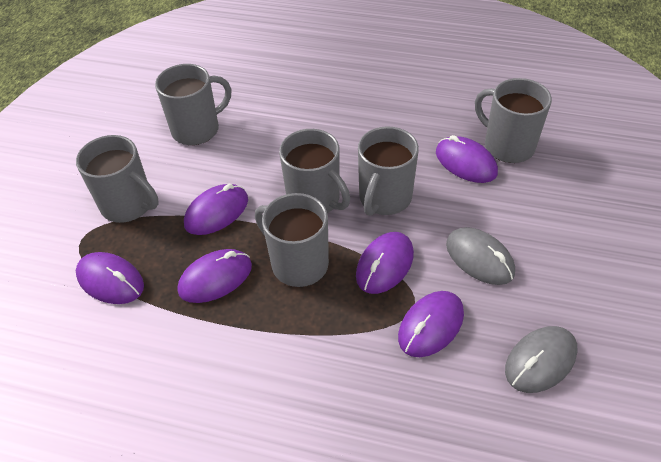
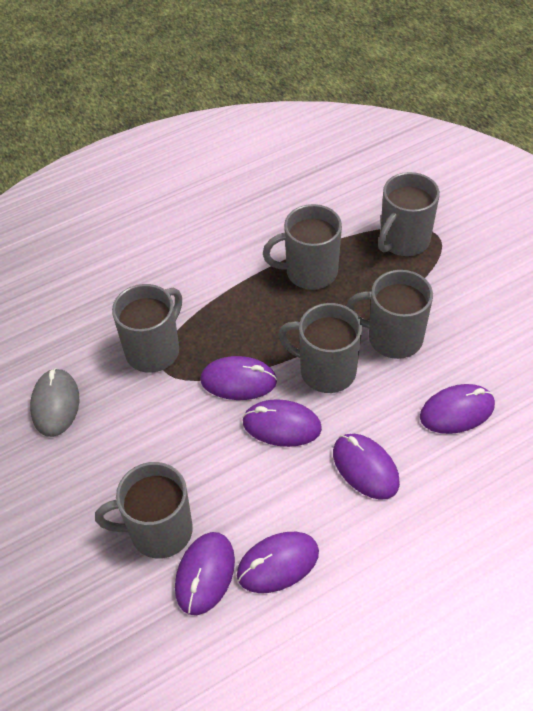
grey mouse: 2 -> 1

